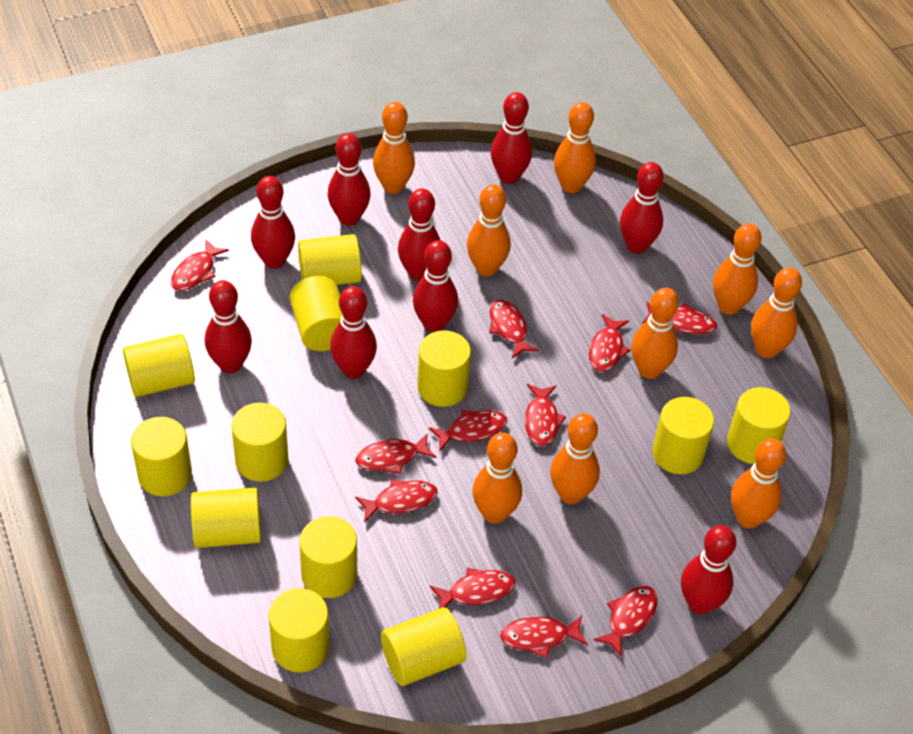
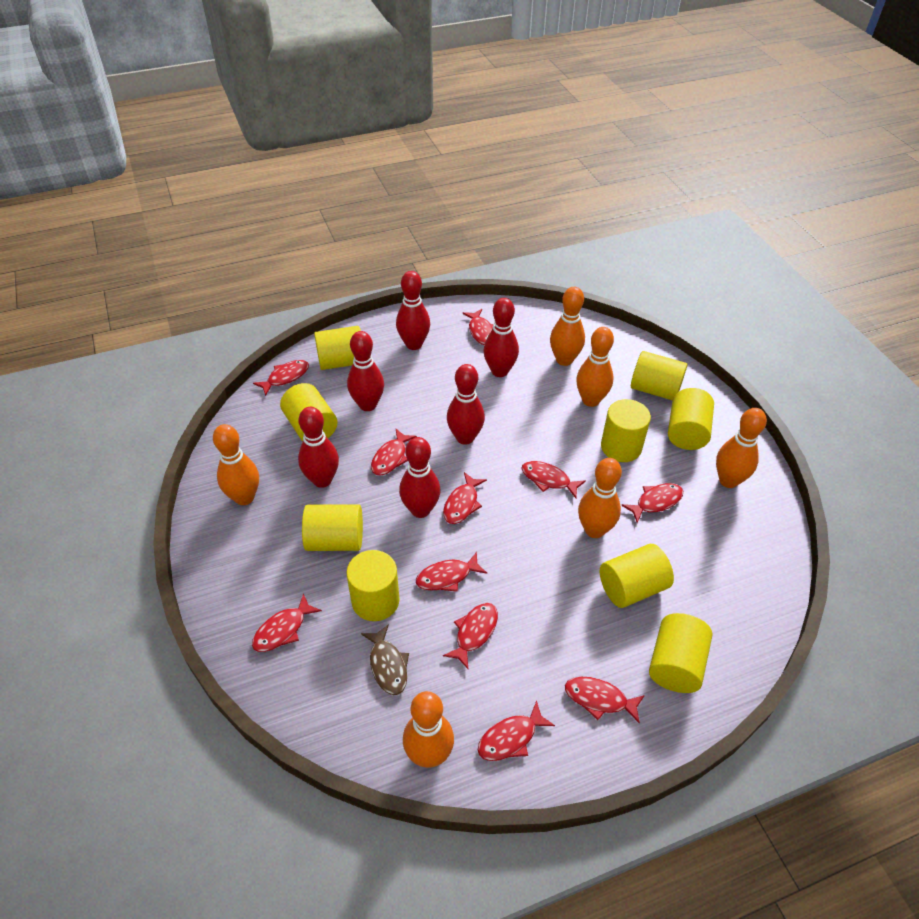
brown fish: 0 -> 1
orange bowling pin: 9 -> 6
red bowling pin: 9 -> 6
yellow cylinder: 12 -> 9

